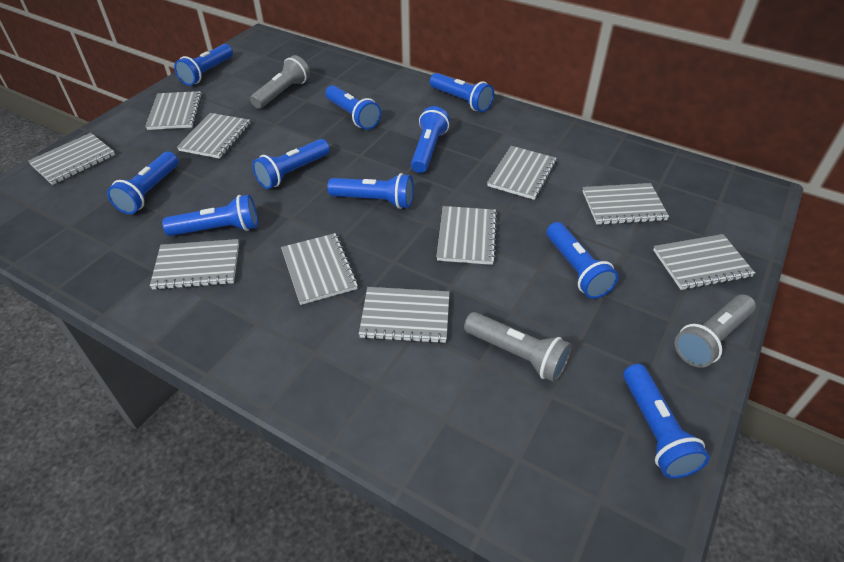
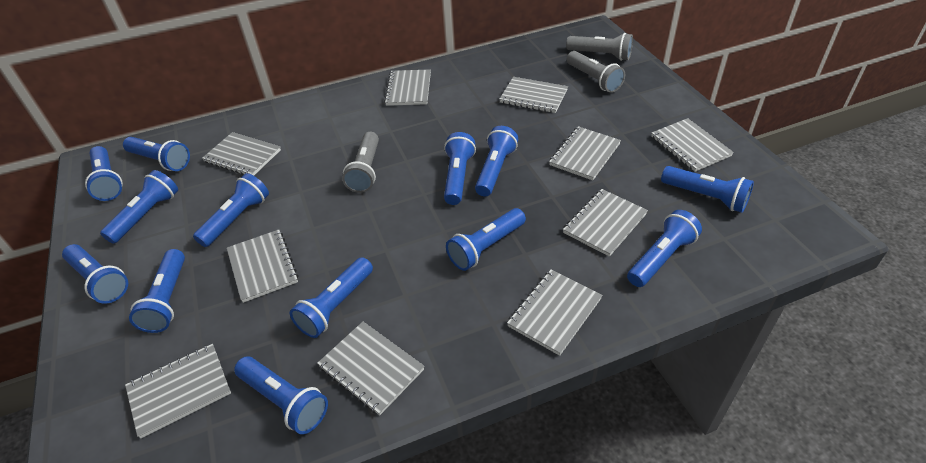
blue flashlight: 10 -> 13

